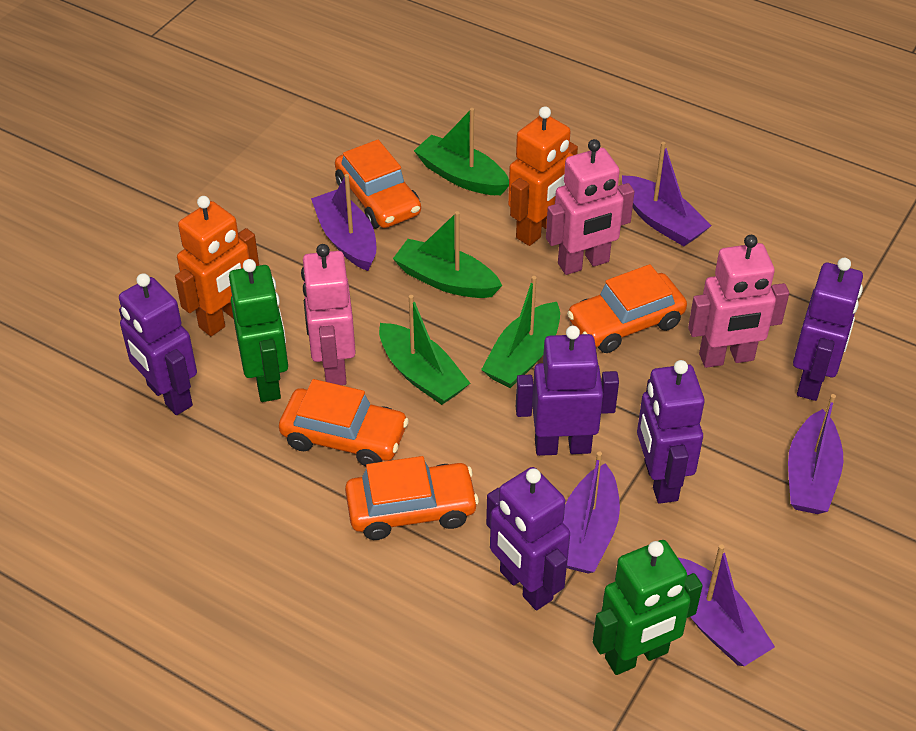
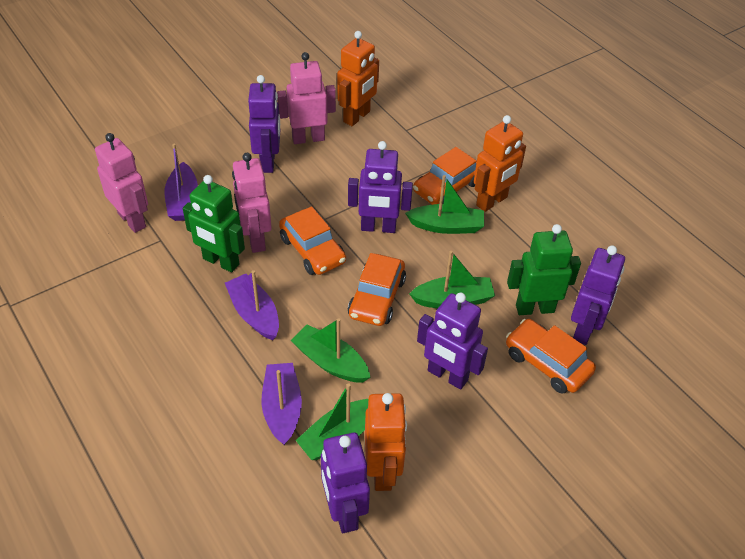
orange robot: 2 -> 3
purple boat: 5 -> 3

